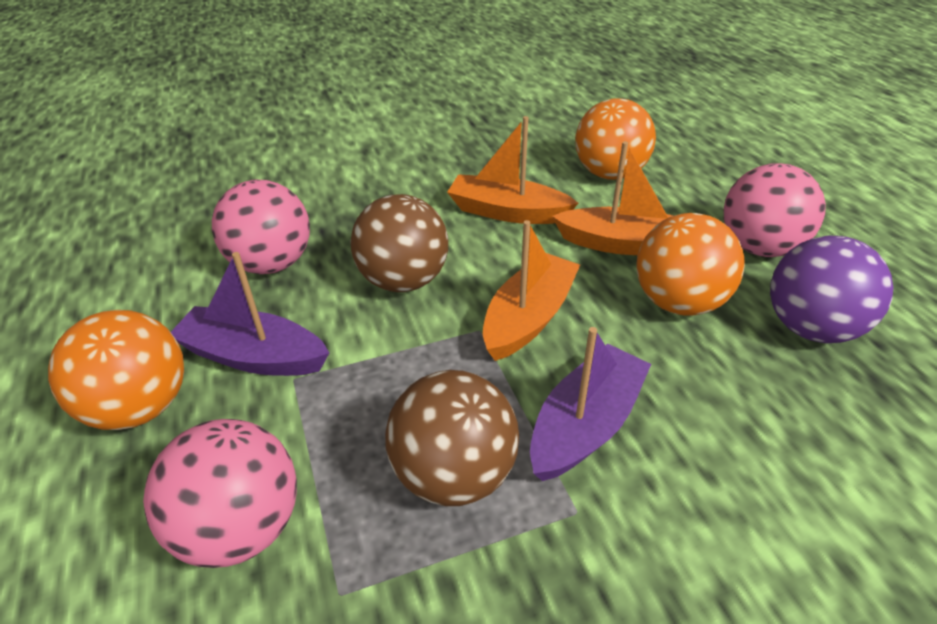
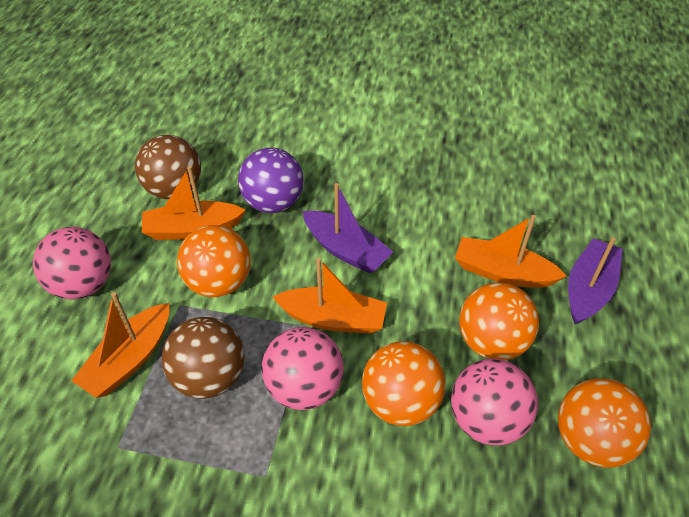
orange ball: 3 -> 4
orange boat: 3 -> 4

